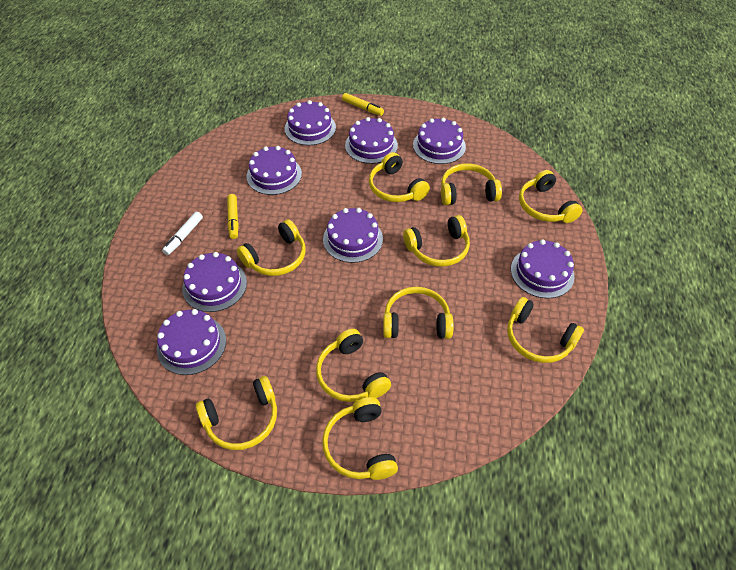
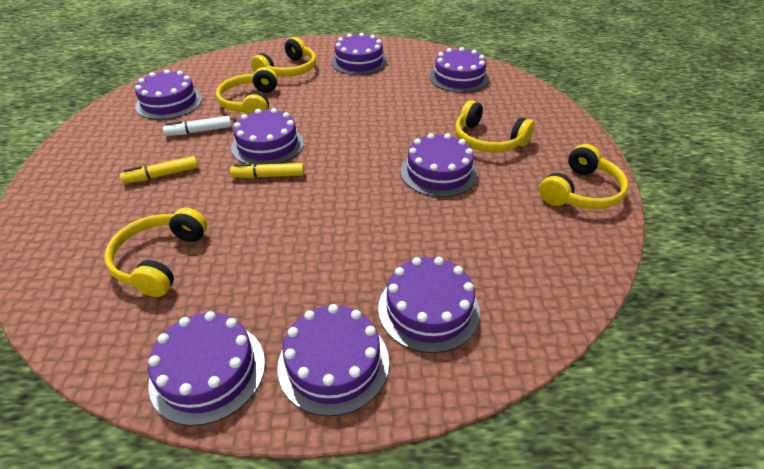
yellow headphones: 10 -> 5

